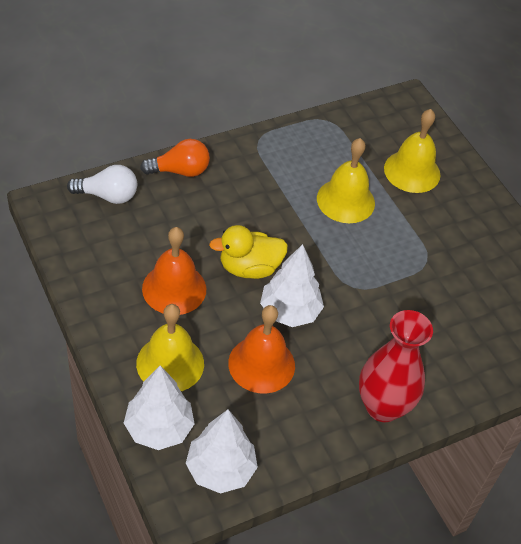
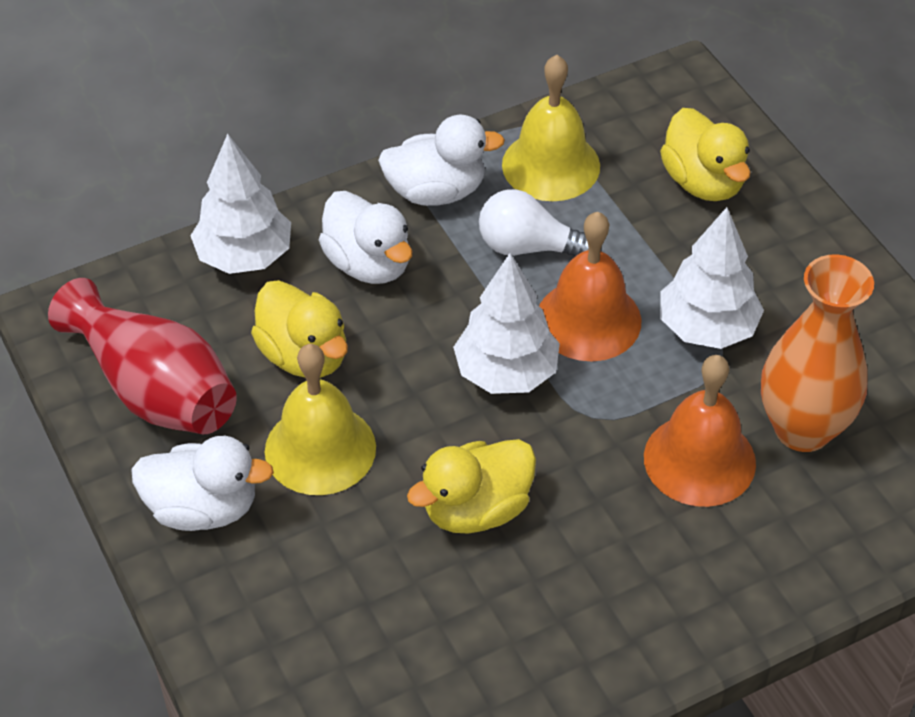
orange light bulb: 1 -> 0
orange vase: 0 -> 1
white duck: 0 -> 3
yellow bell: 3 -> 2
yellow duck: 1 -> 3

